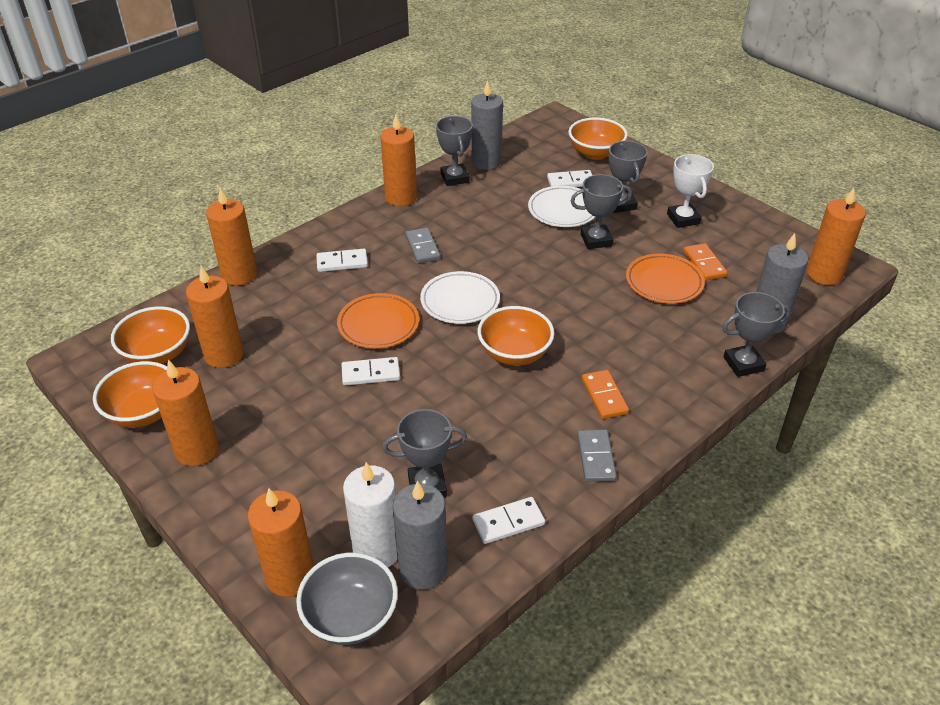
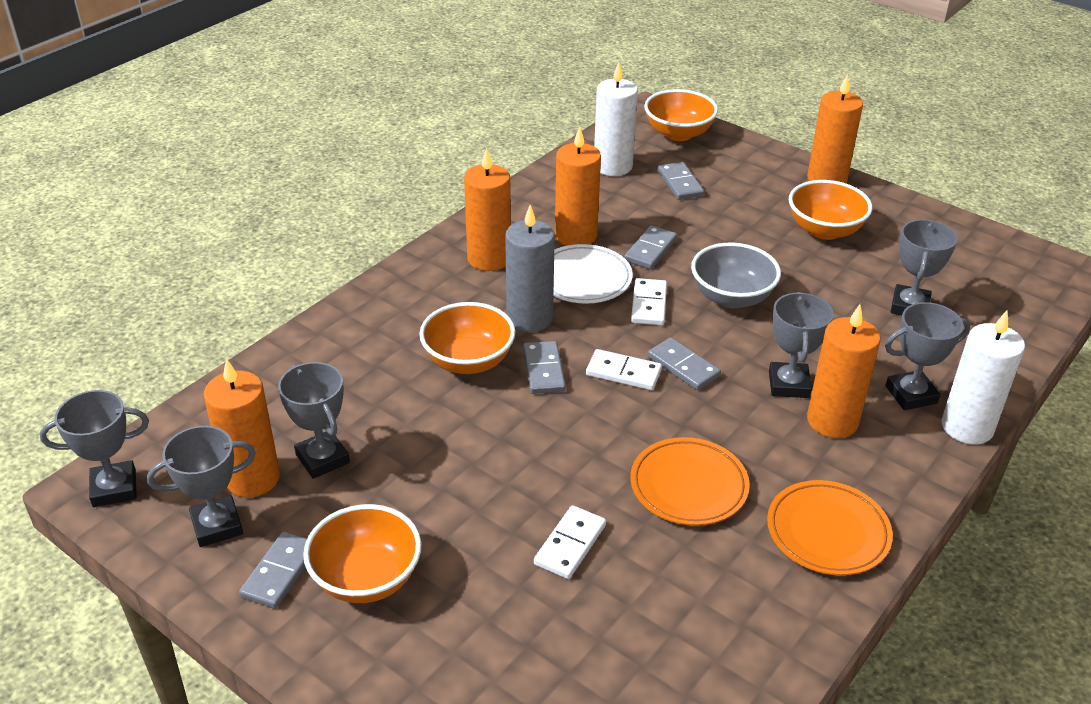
grey candle: 3 -> 1
grey domino: 2 -> 5
grey trophy: 5 -> 6
orange candle: 6 -> 5
orange domino: 2 -> 0
white candle: 1 -> 2
white domino: 4 -> 3
white plate: 2 -> 1
white trophy: 1 -> 0

